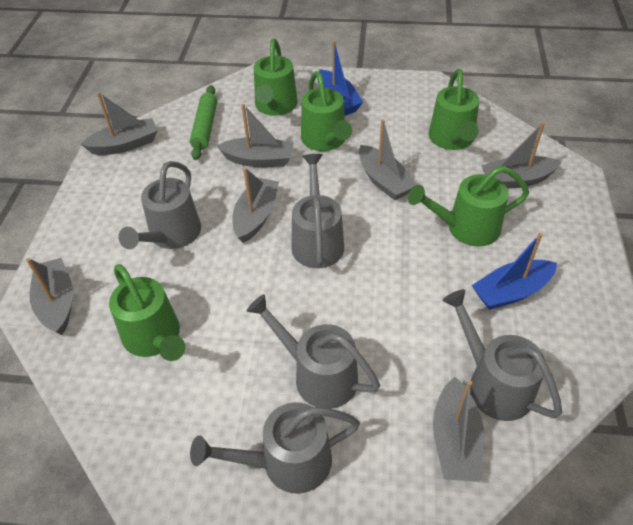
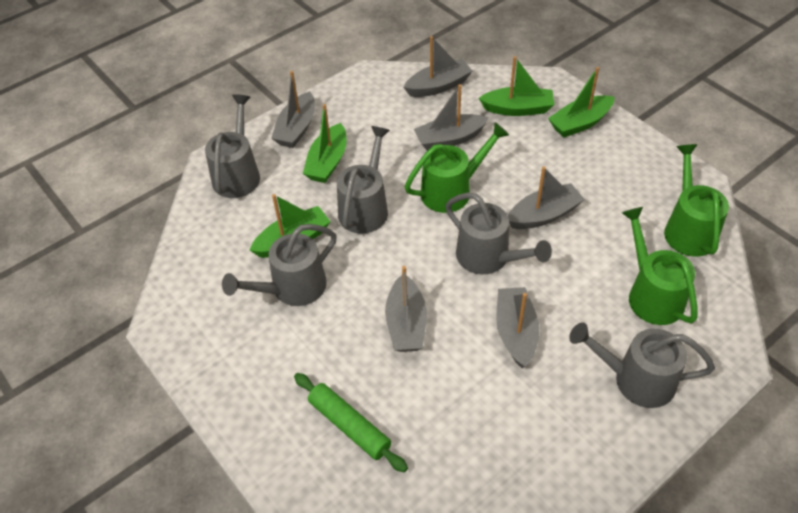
blue boat: 2 -> 0
green boat: 0 -> 4
green watering can: 5 -> 3
grey boat: 7 -> 6

